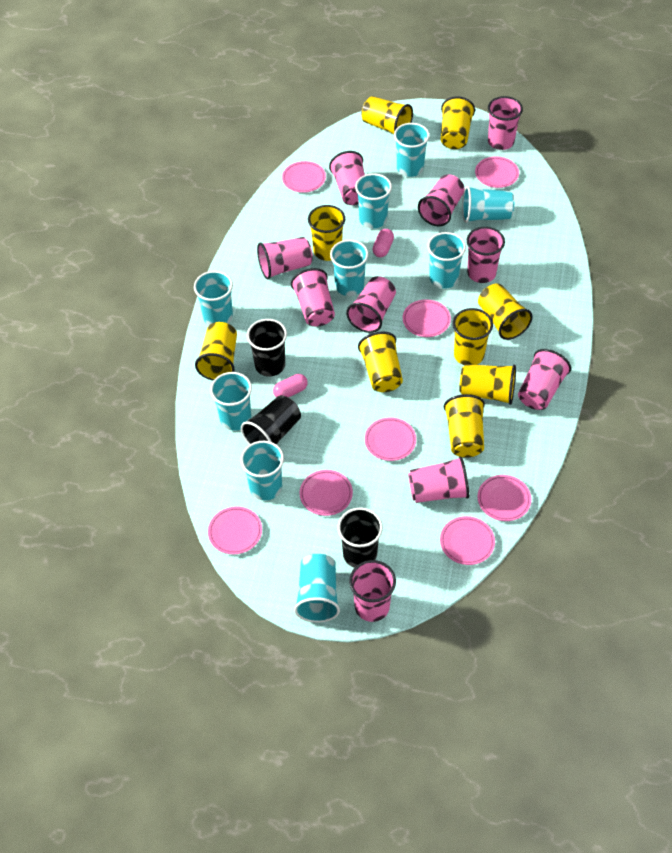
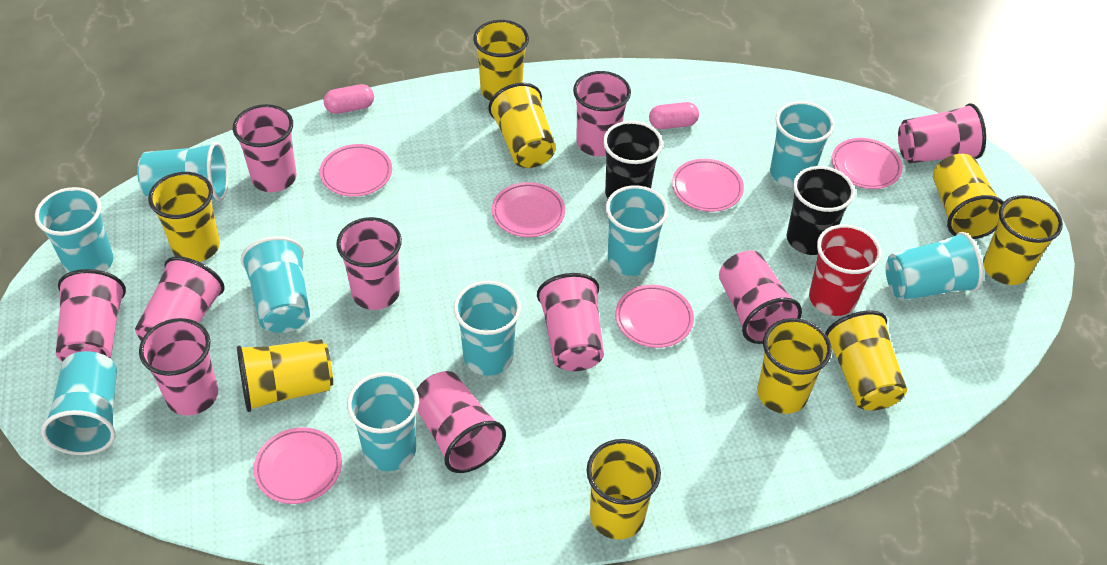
black cup: 3 -> 2
pink plate: 8 -> 6
red cup: 0 -> 1

